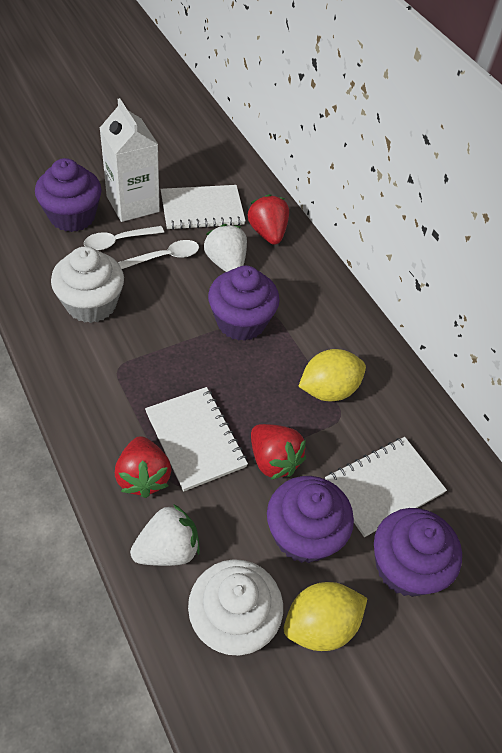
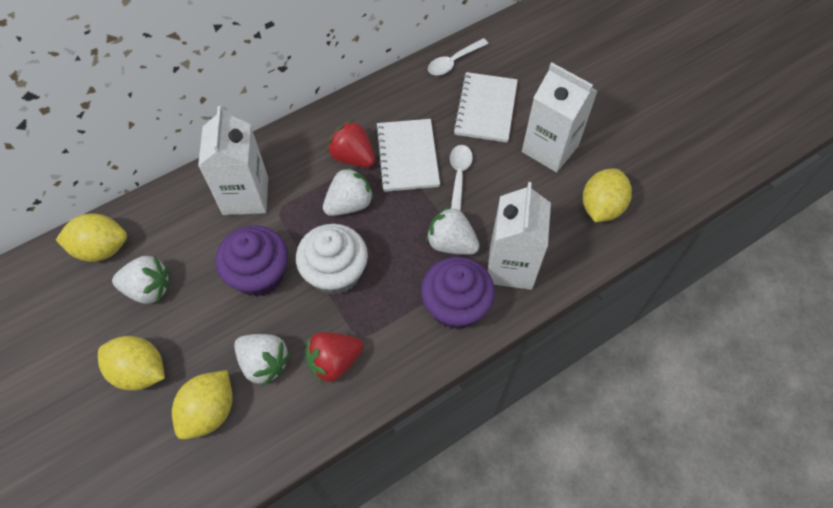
purple cupcake: 4 -> 2
red strawberry: 3 -> 2
white carton: 1 -> 3
white cupcake: 2 -> 1
white notebook: 3 -> 2
white strawberry: 2 -> 4
yellow lemon: 2 -> 4

